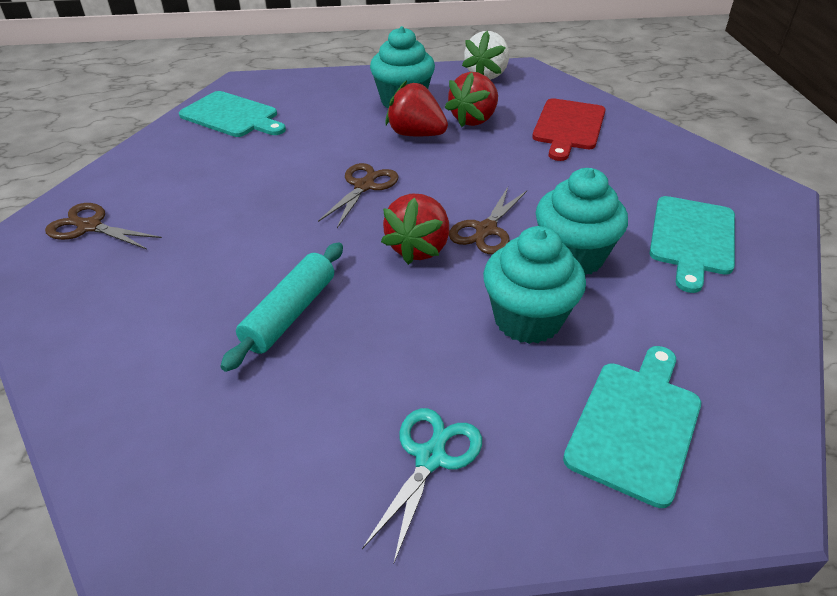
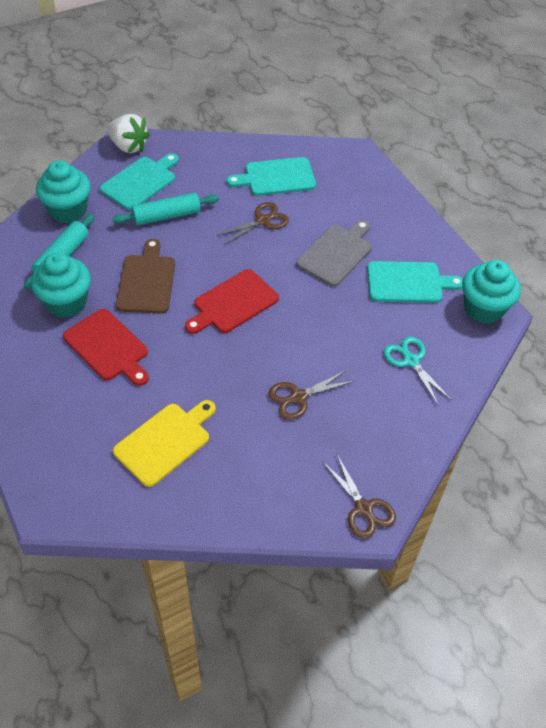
brown cutting board: 0 -> 1
grey cutting board: 0 -> 1
red cutting board: 1 -> 2
red strawberry: 3 -> 0
turquoise rolling pin: 1 -> 2
yellow cutting board: 0 -> 1

